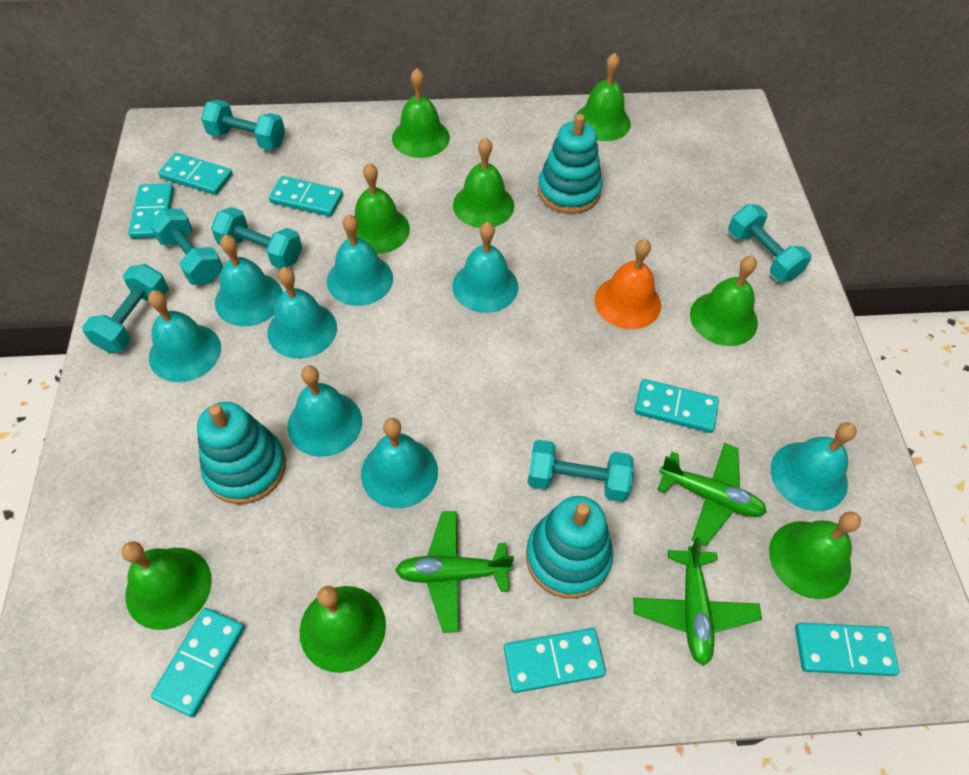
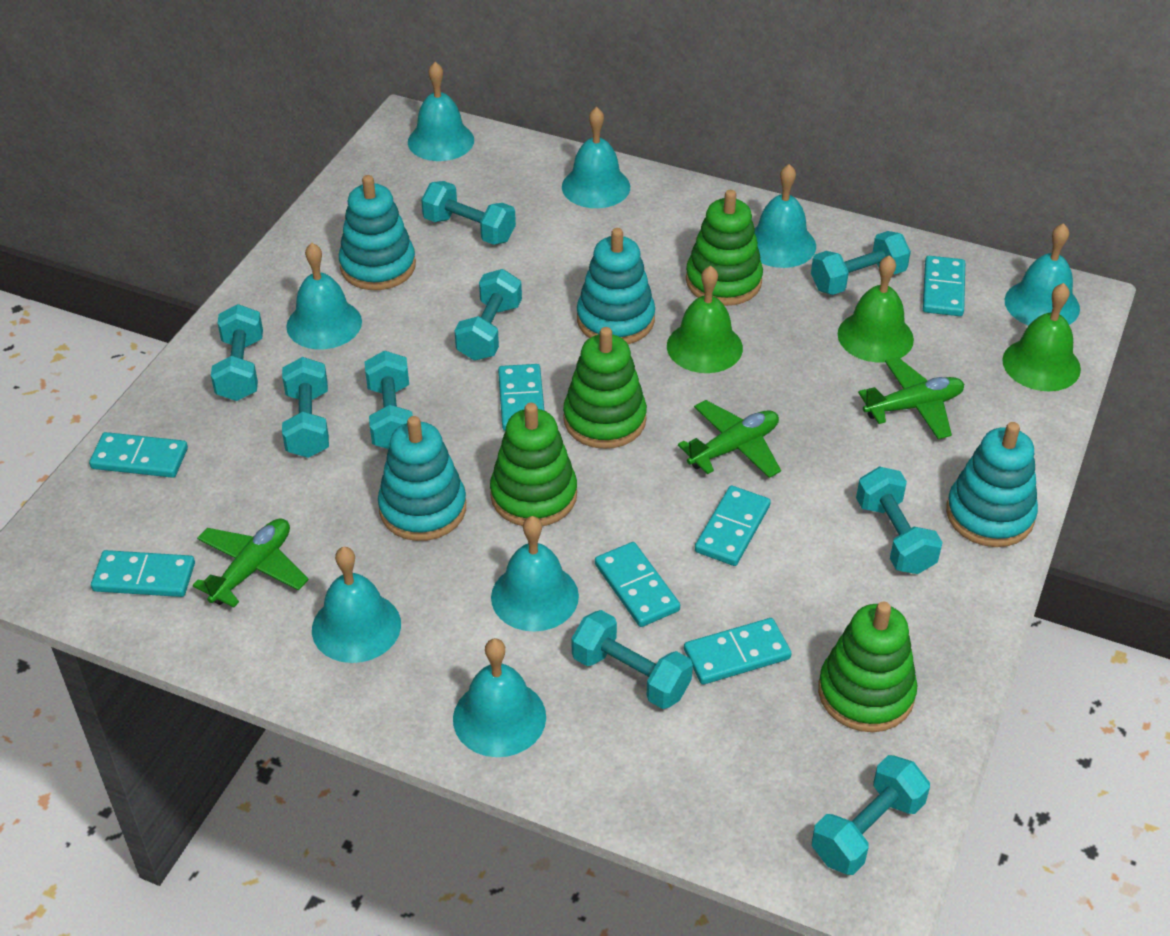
green bell: 8 -> 3
green stacking toy: 0 -> 4
orange bell: 1 -> 0
turquoise dumbbell: 6 -> 9
turquoise stacking toy: 3 -> 4

